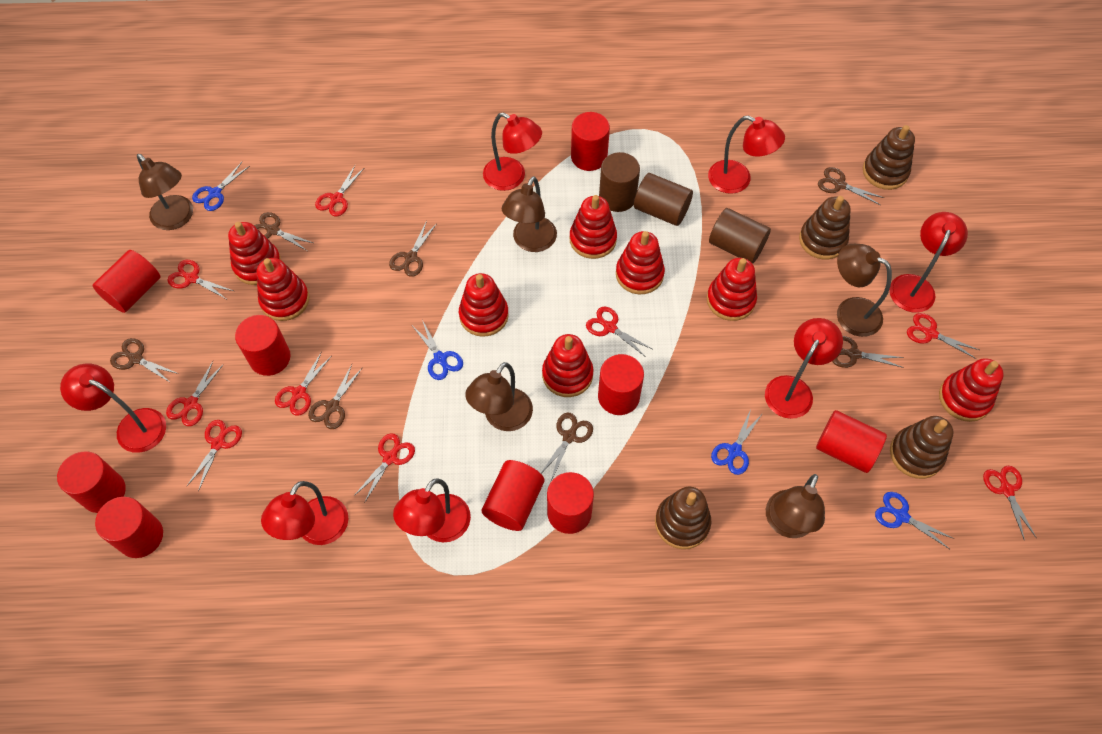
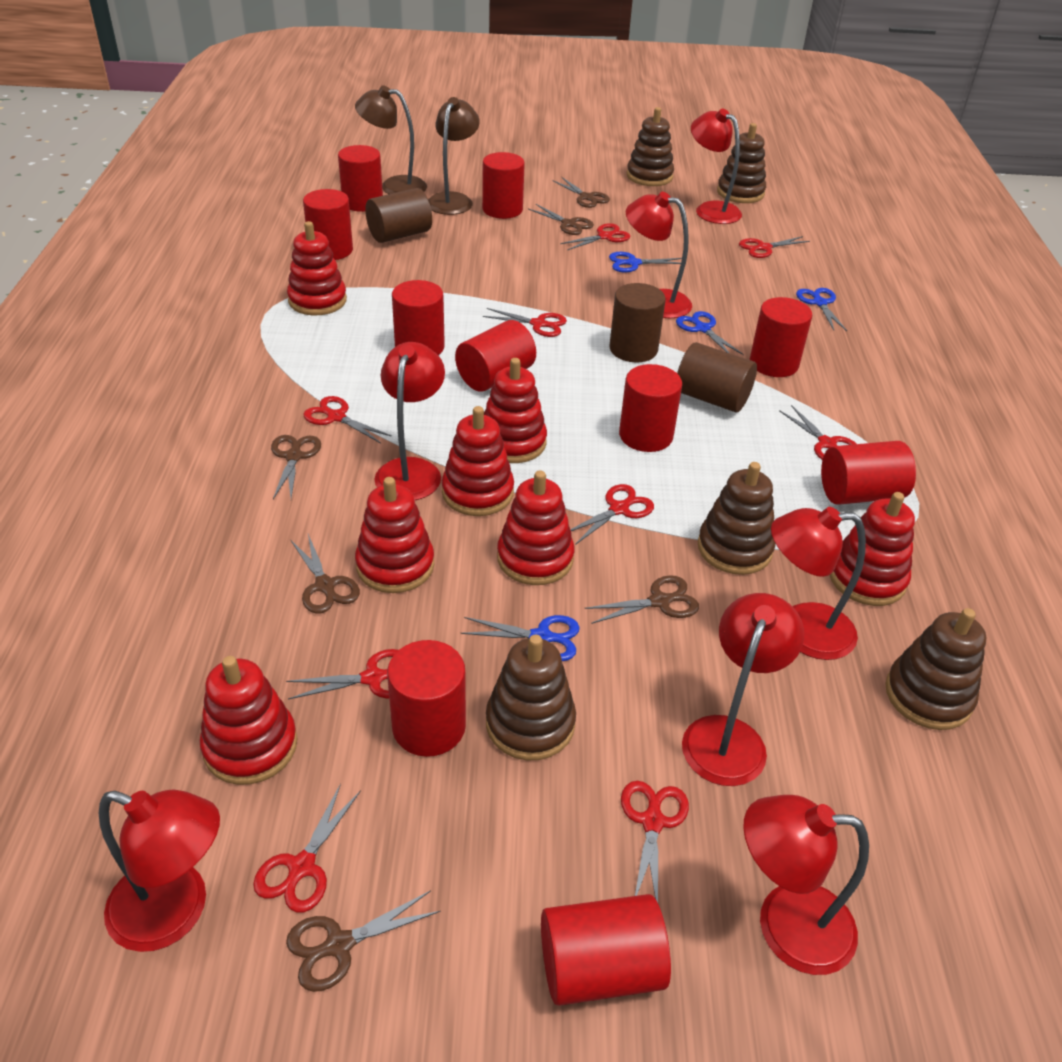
brown lamp: 5 -> 2
brown scissors: 7 -> 6
brown stacking toy: 4 -> 5
red cylinder: 9 -> 10
red stacking toy: 8 -> 7

